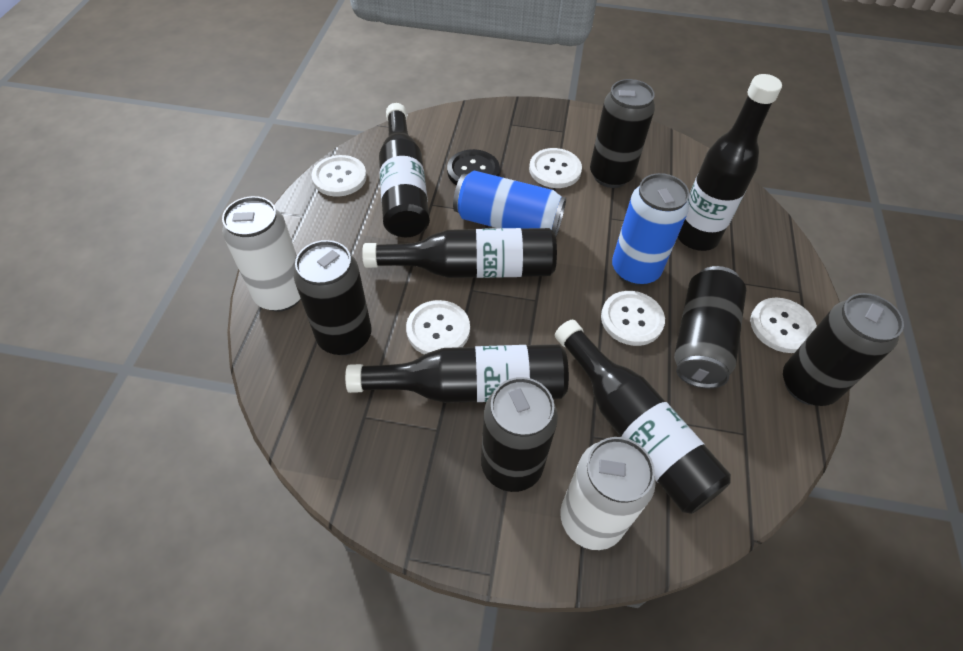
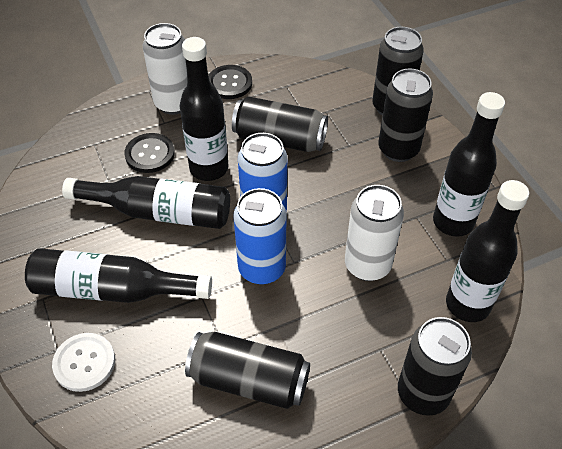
black button: 1 -> 2
white button: 5 -> 1

